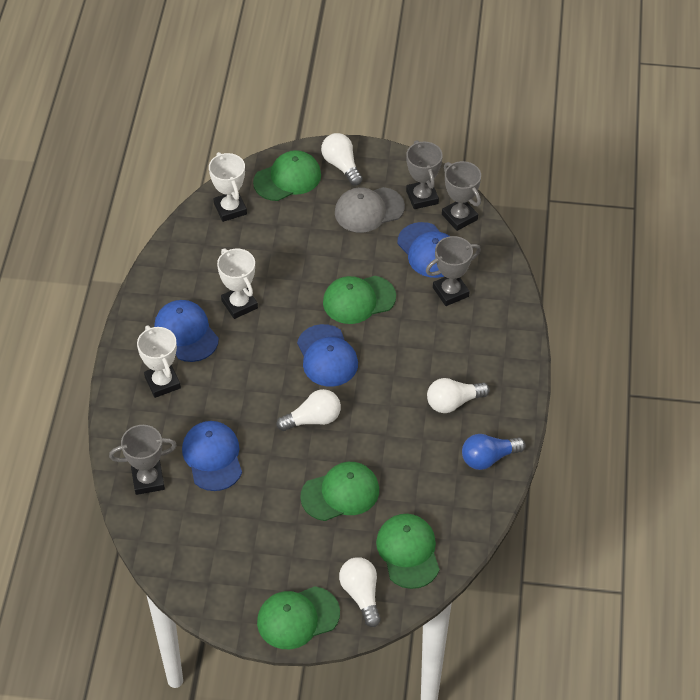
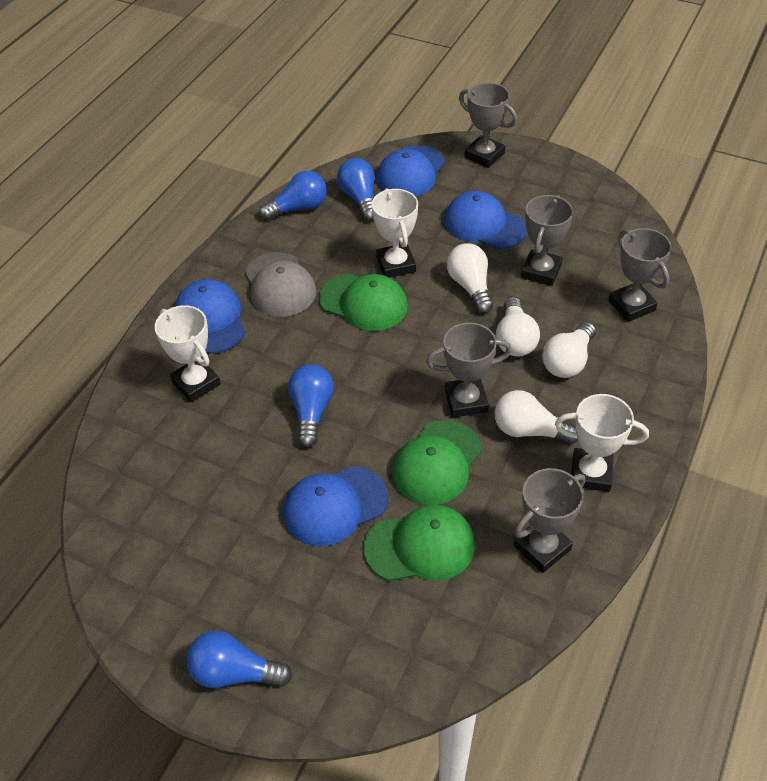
blue light bulb: 1 -> 4
green cap: 5 -> 3
grey trophy: 4 -> 5

